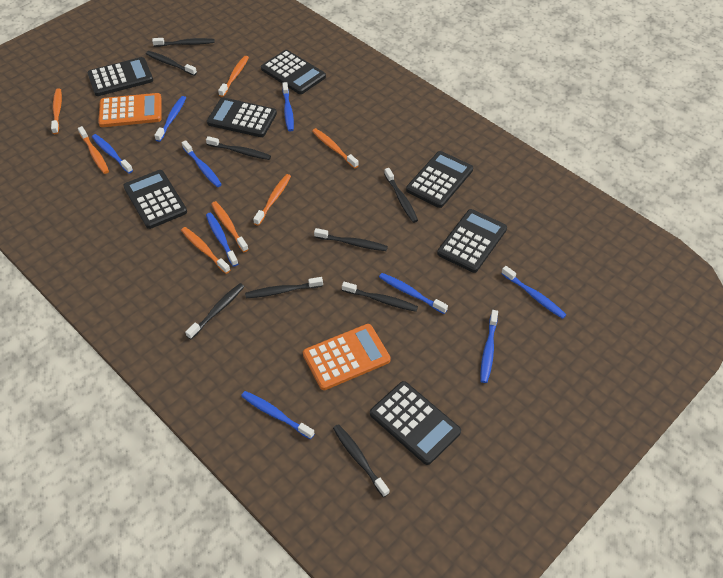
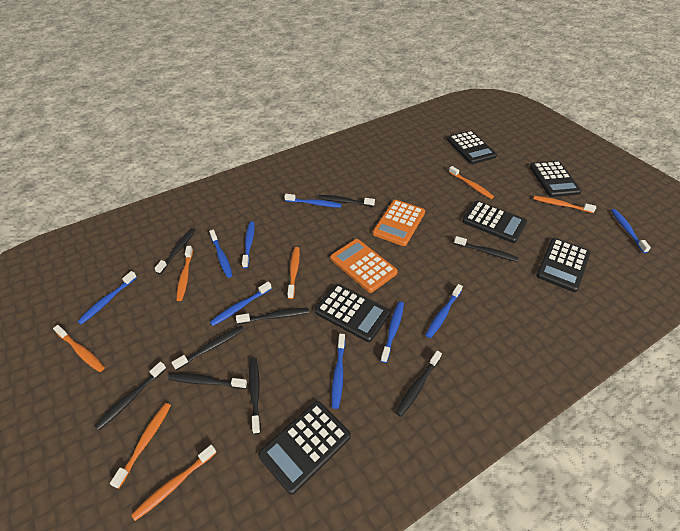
black calculator: 7 -> 6

